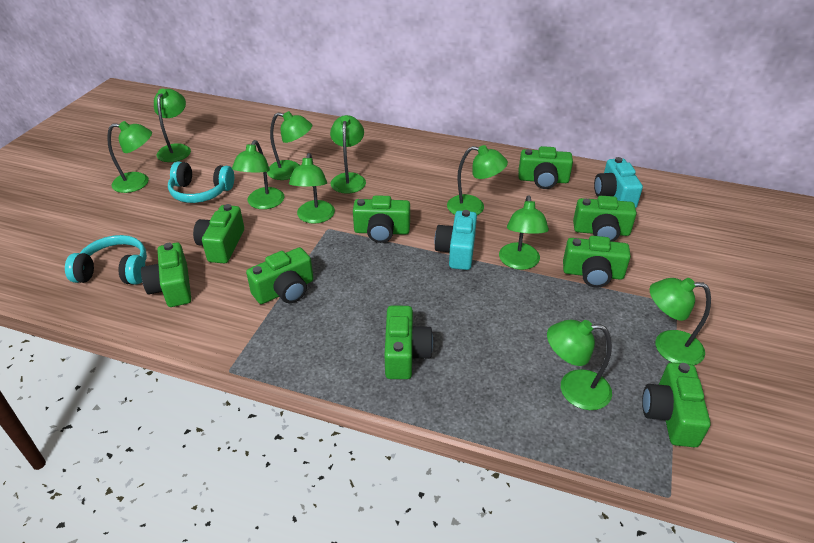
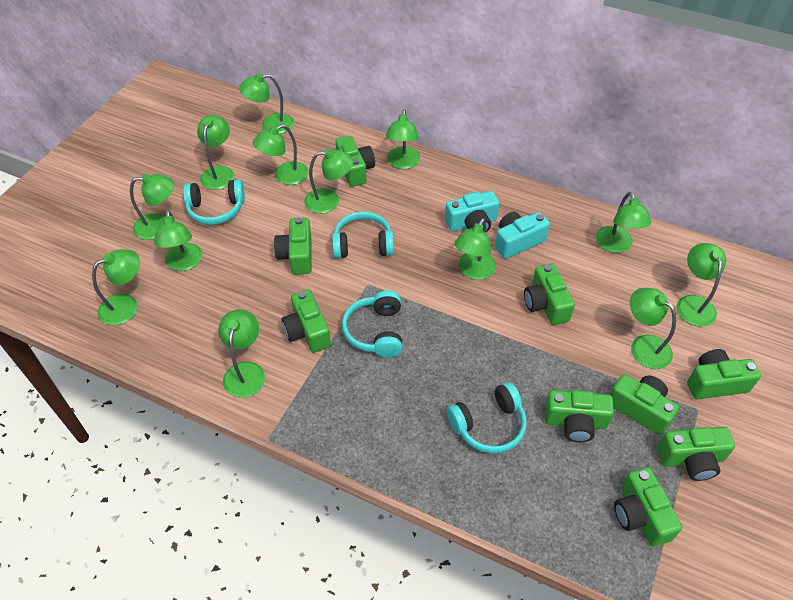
green lamp: 10 -> 13
turquoise headphones: 2 -> 4

